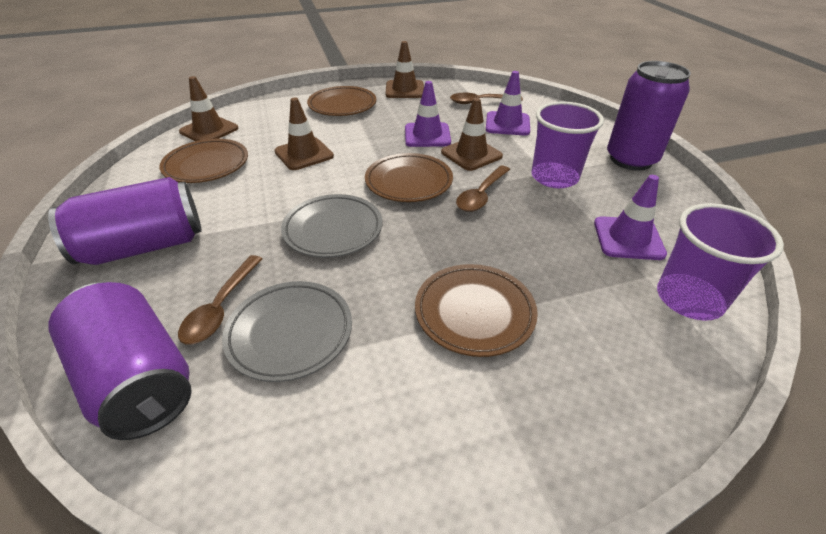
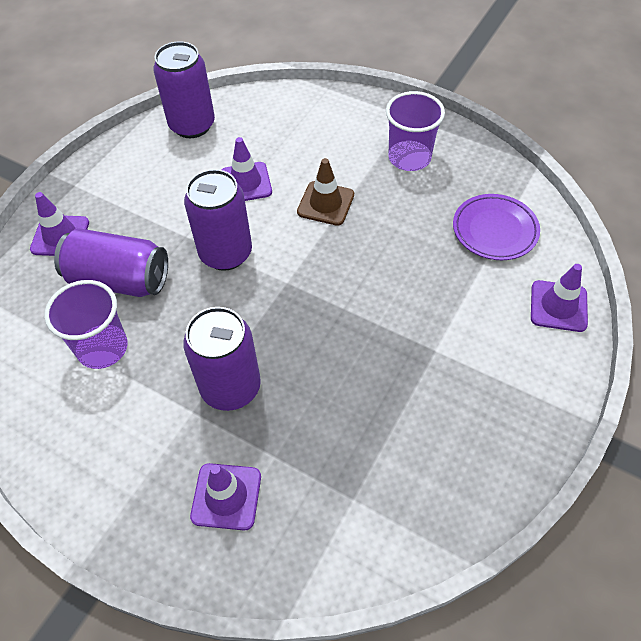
brown plate: 4 -> 0
brown spoon: 3 -> 0
brown traffic cone: 4 -> 1
grey plate: 2 -> 0
purple can: 3 -> 4
purple plate: 0 -> 1
purple traffic cone: 3 -> 4

